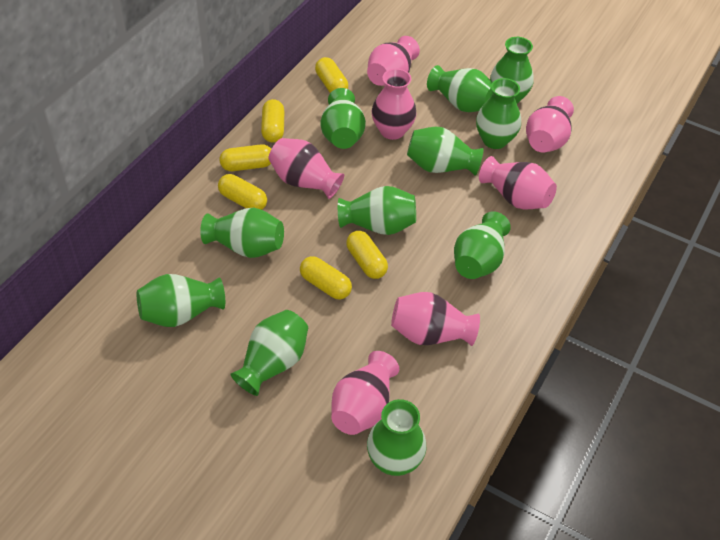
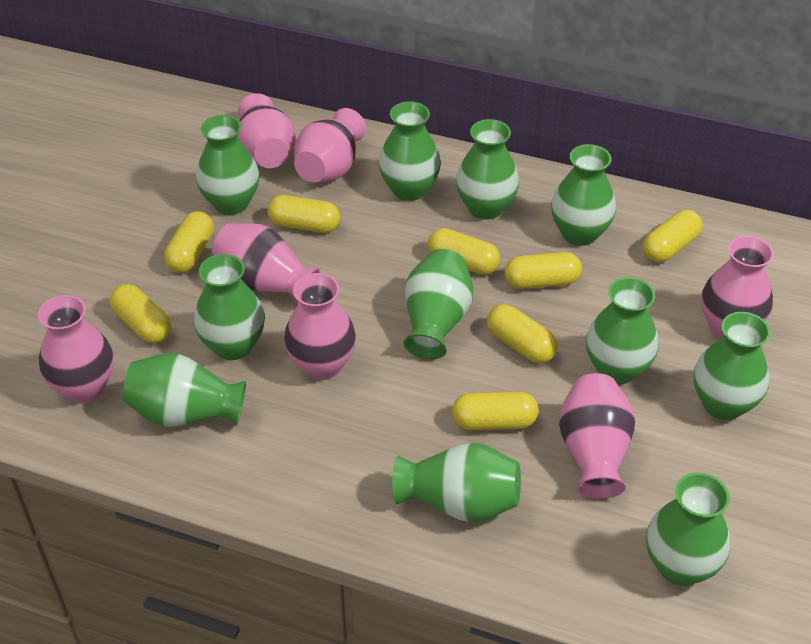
yellow capsule: 6 -> 8

